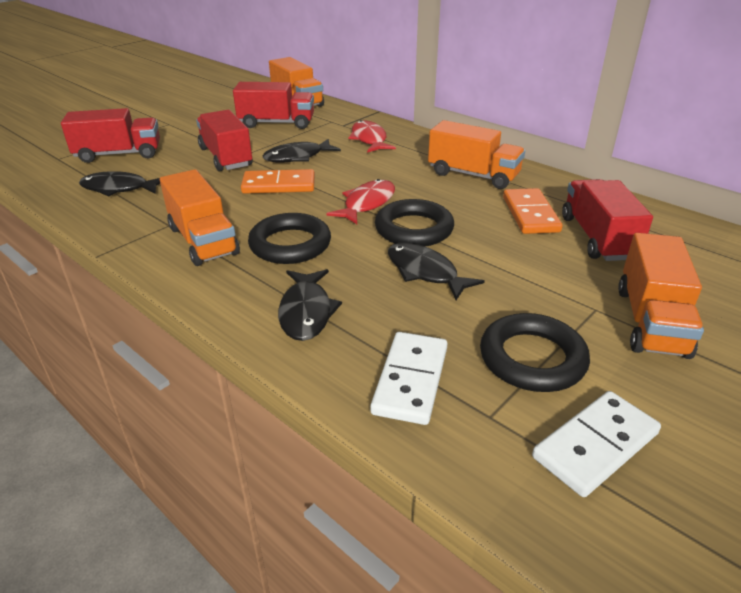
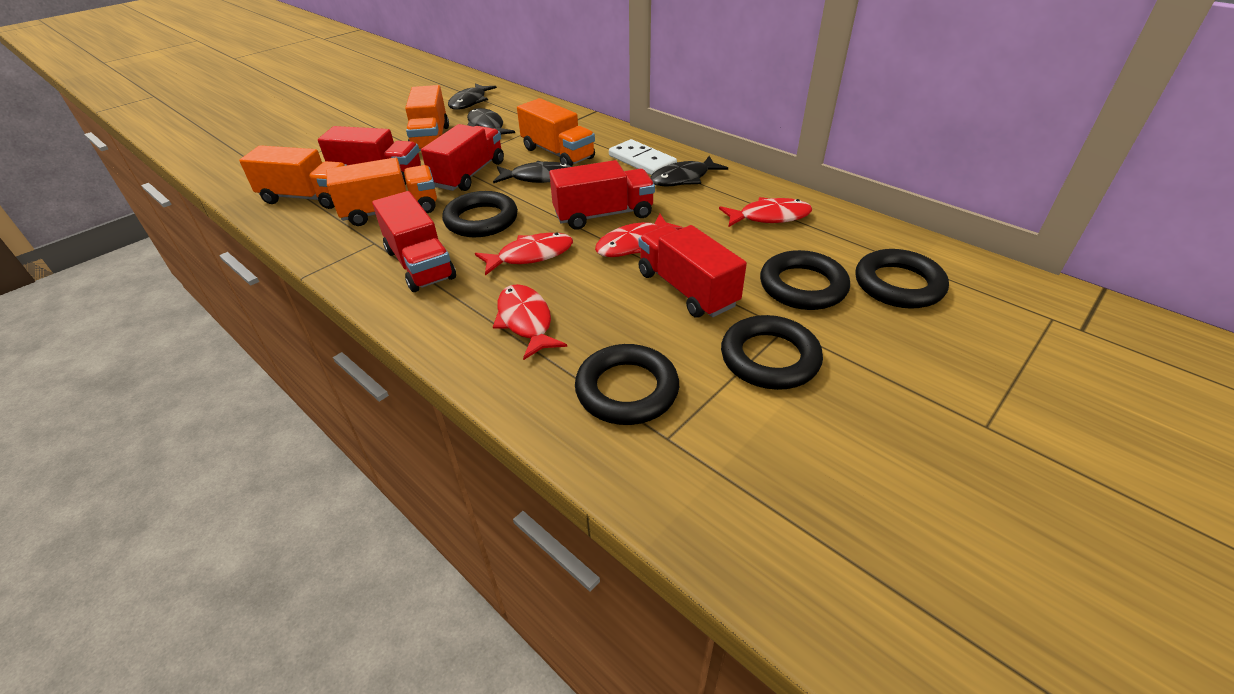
black ring: 3 -> 5
orange domino: 2 -> 0
red fish: 2 -> 4
red truck: 4 -> 5
white domino: 2 -> 1

